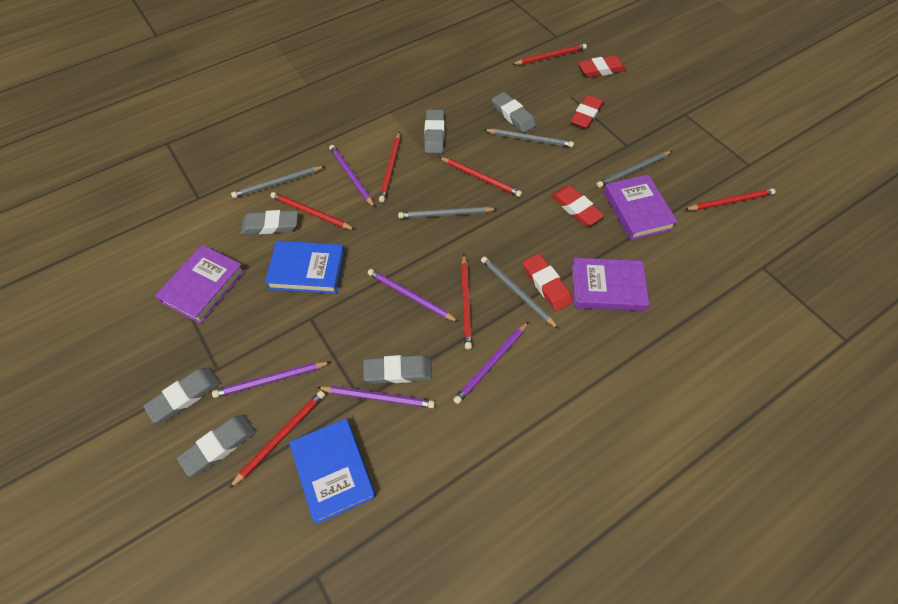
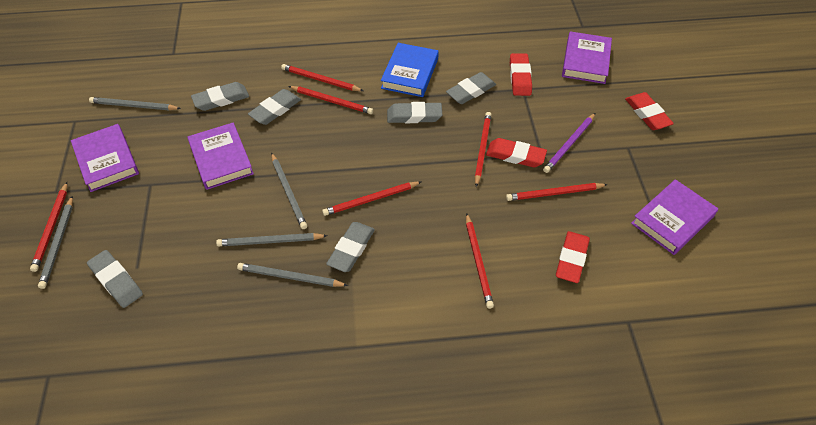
blue book: 2 -> 1
purple book: 3 -> 4
purple pencil: 5 -> 1

